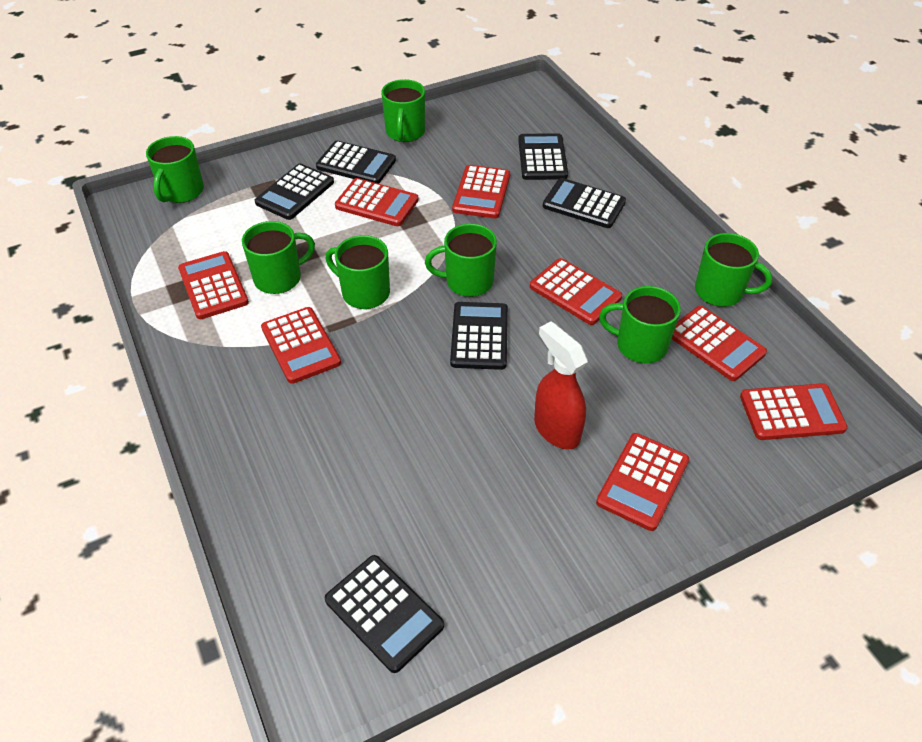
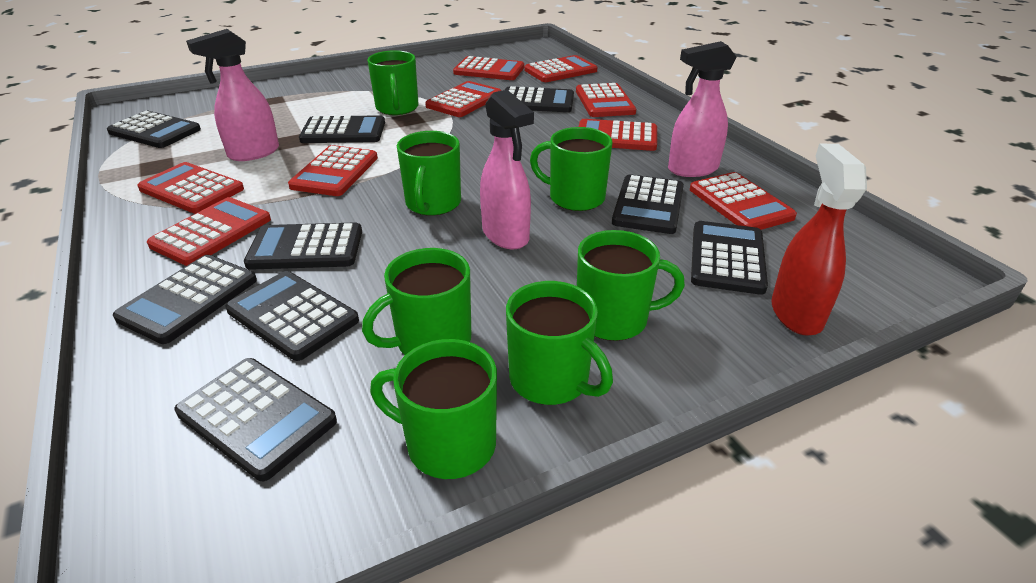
black calculator: 6 -> 9
pink spray bottle: 0 -> 3
red calculator: 8 -> 9

